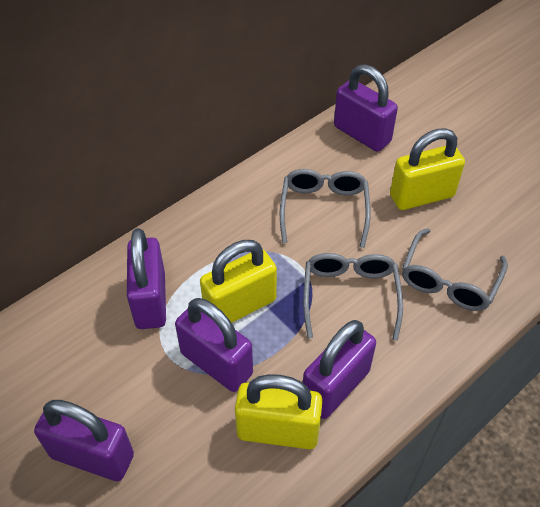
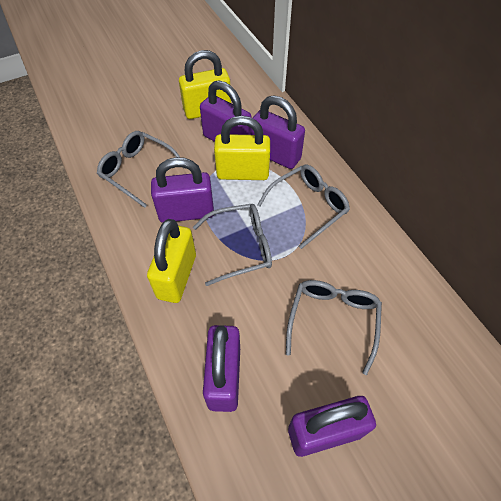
grey glasses: 3 -> 4

